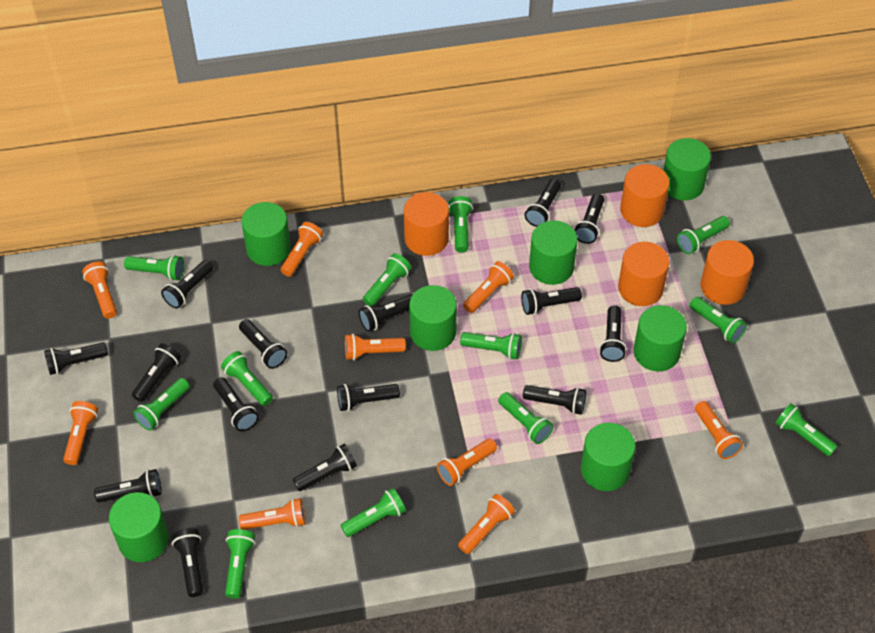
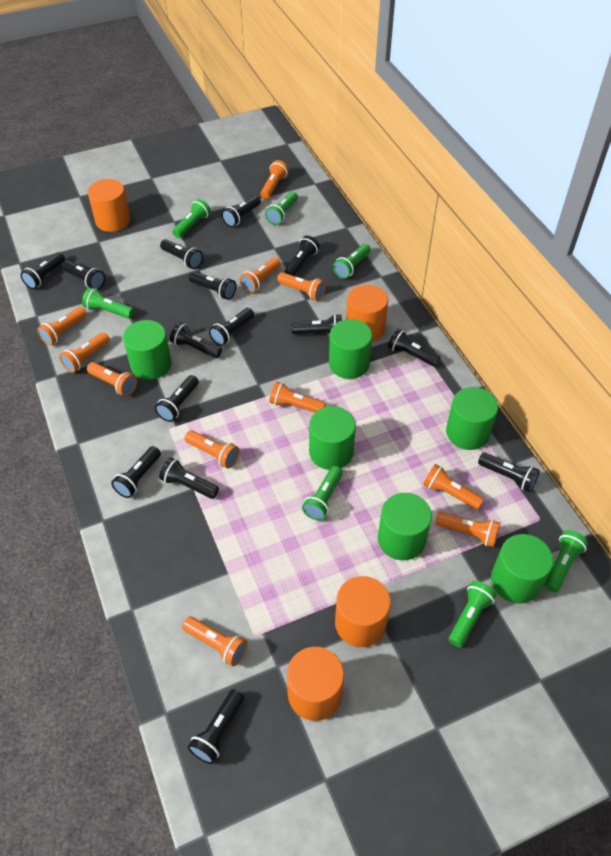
green cylinder: 7 -> 6
green flashlight: 12 -> 7
orange flashlight: 9 -> 11

